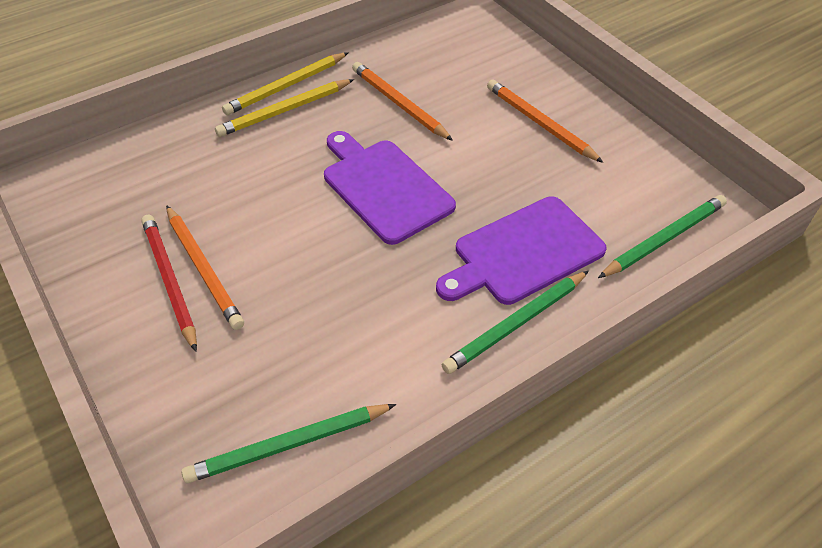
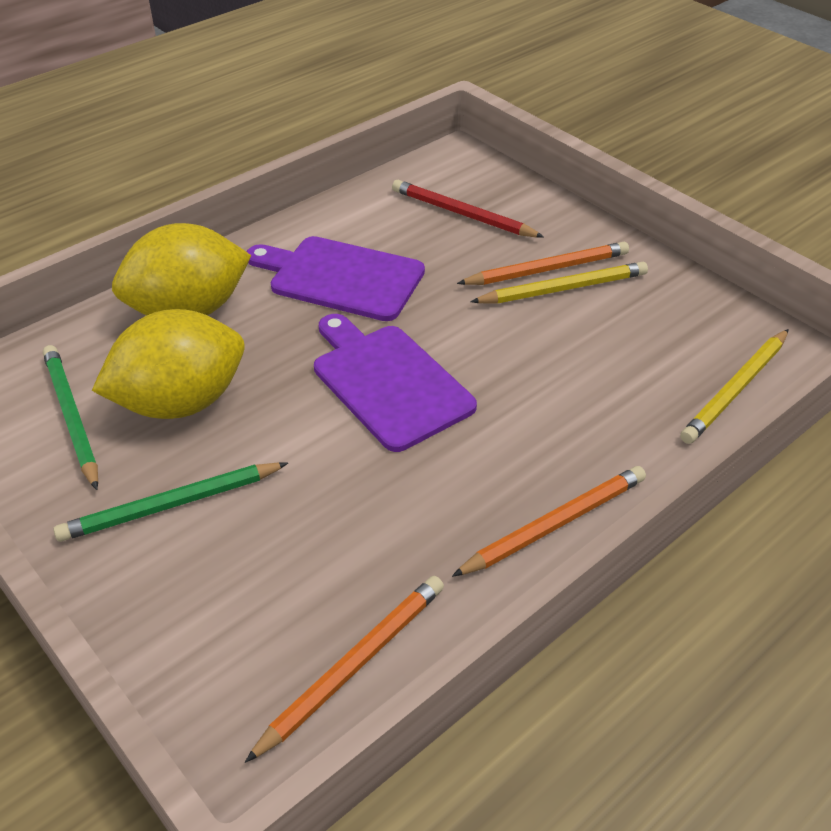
green pencil: 3 -> 2
yellow lemon: 0 -> 2

